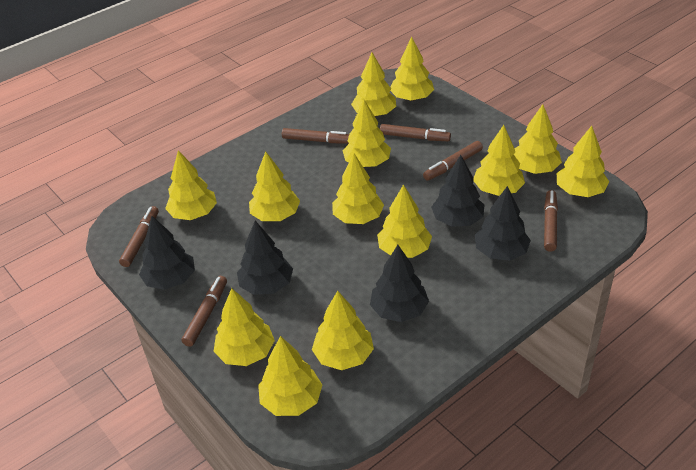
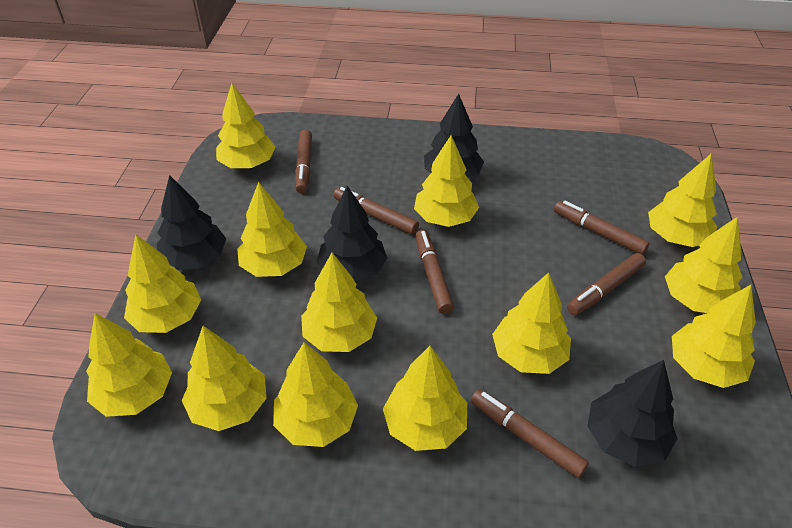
black tree: 5 -> 4

